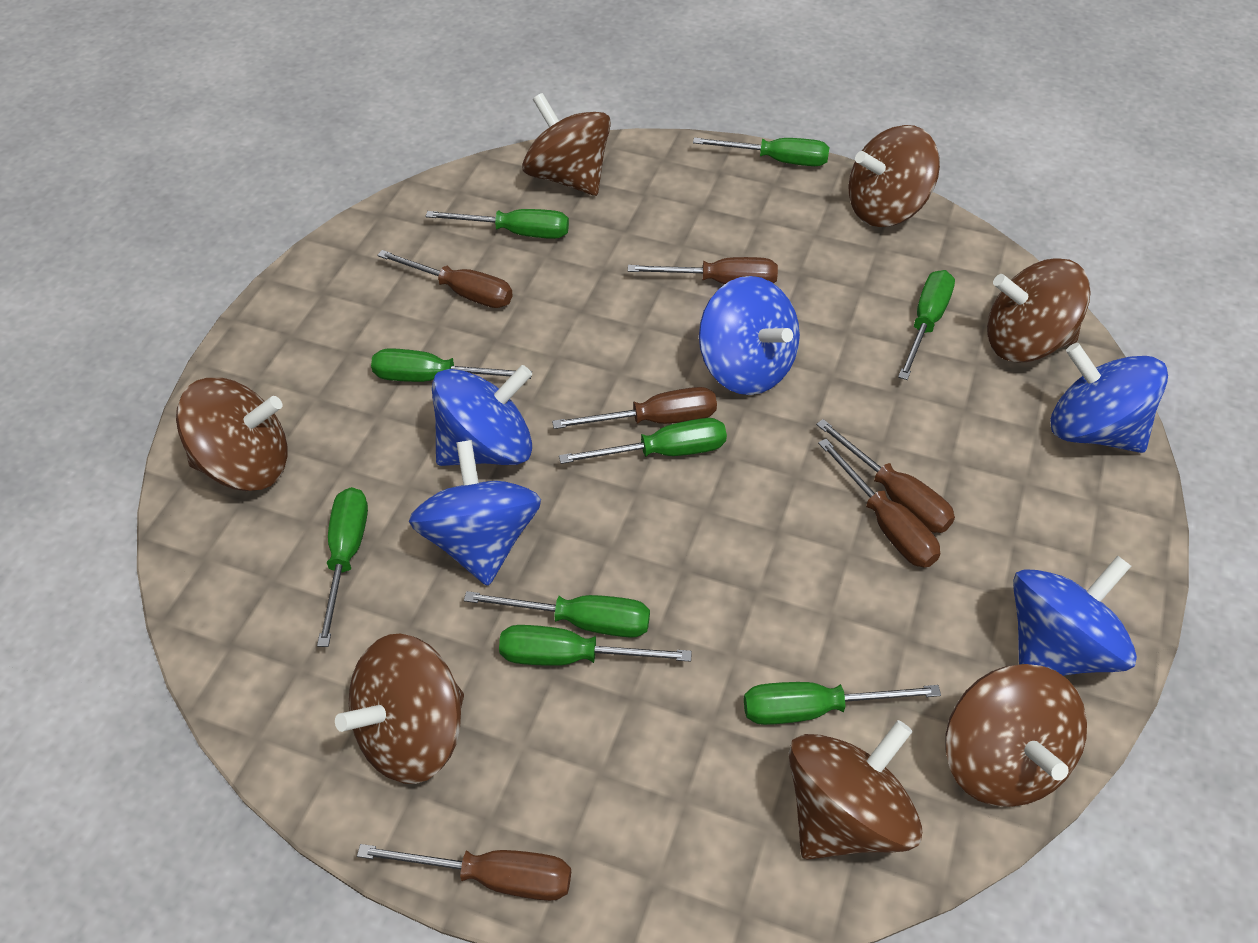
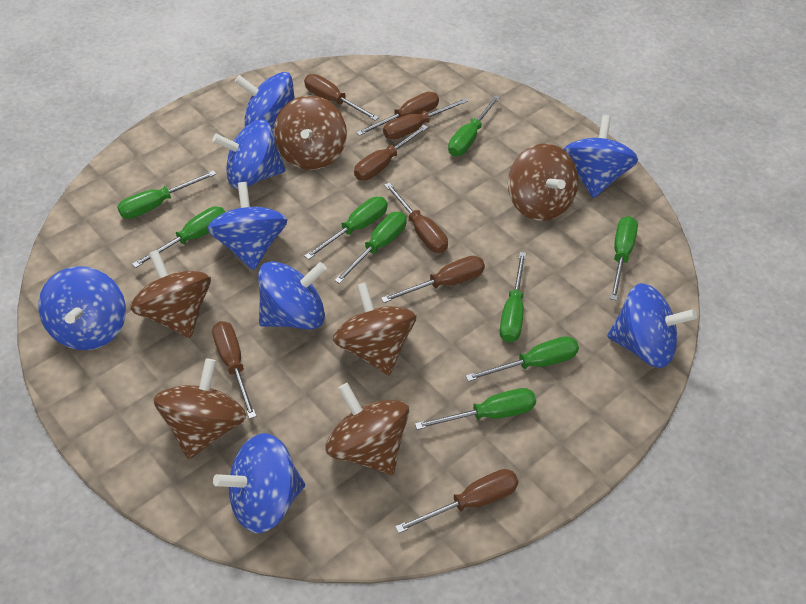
blue spinning top: 5 -> 8
brown screwdriver: 6 -> 8
brown spinning top: 7 -> 6

